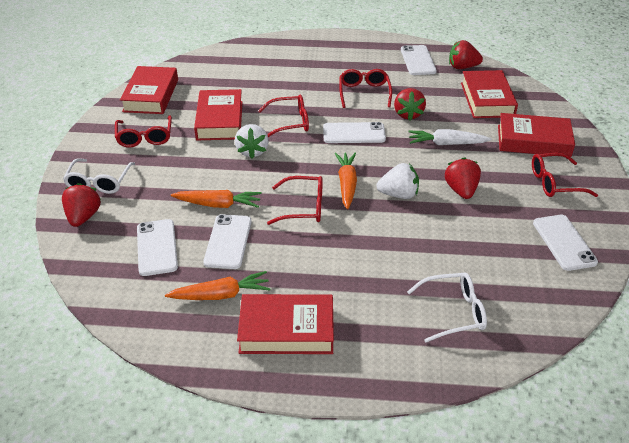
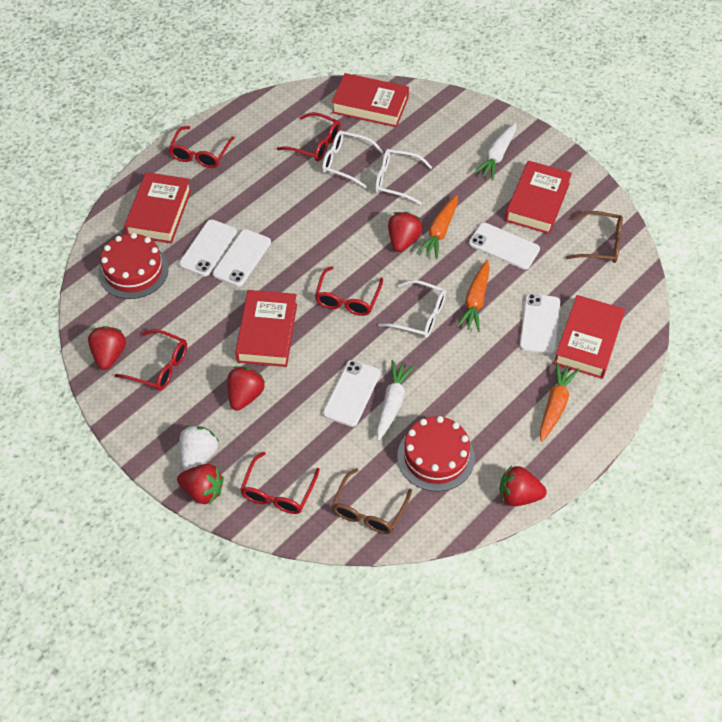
brown glasses: 0 -> 2
red cake: 0 -> 2
red strawberry: 4 -> 5
white carrot: 1 -> 2
white glasses: 2 -> 3
white strawberry: 2 -> 1

